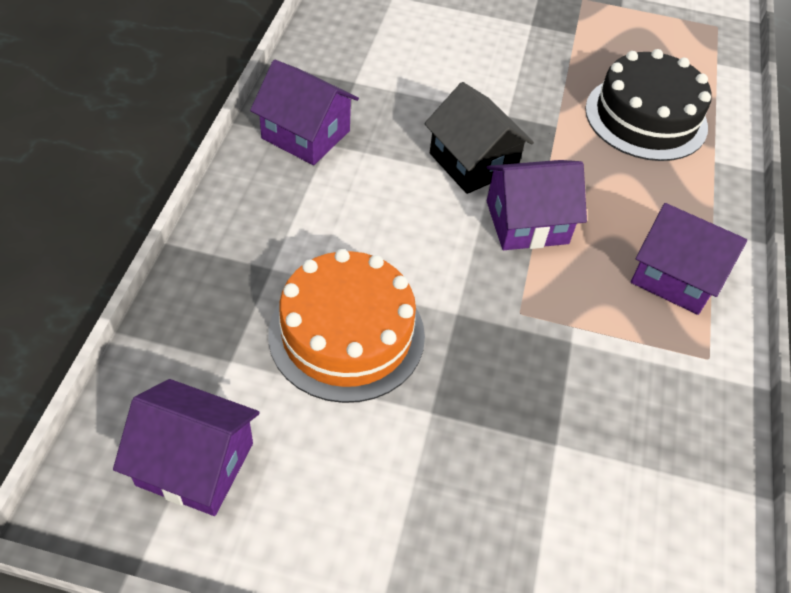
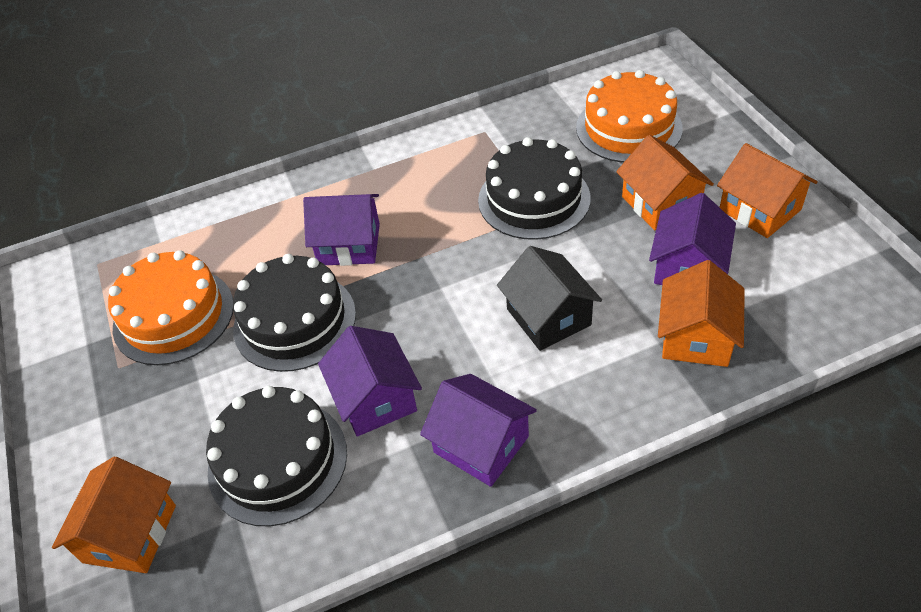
black cake: 1 -> 3
orange cake: 1 -> 2
orange house: 0 -> 4

